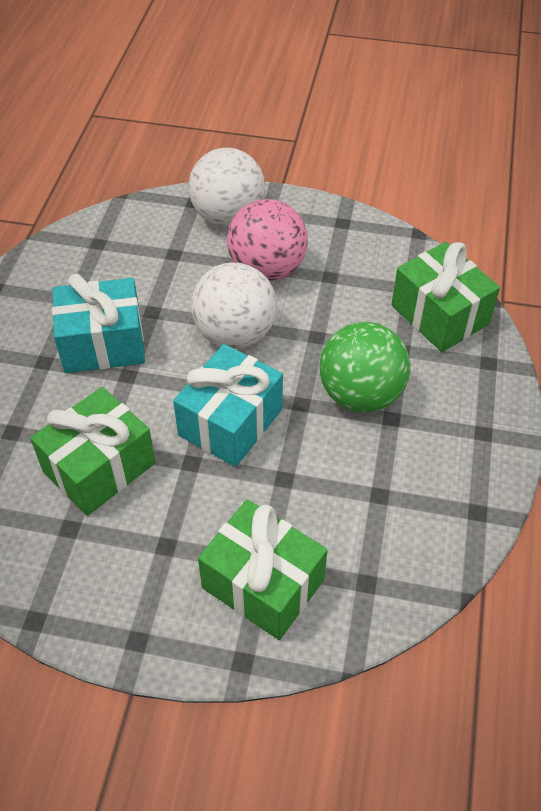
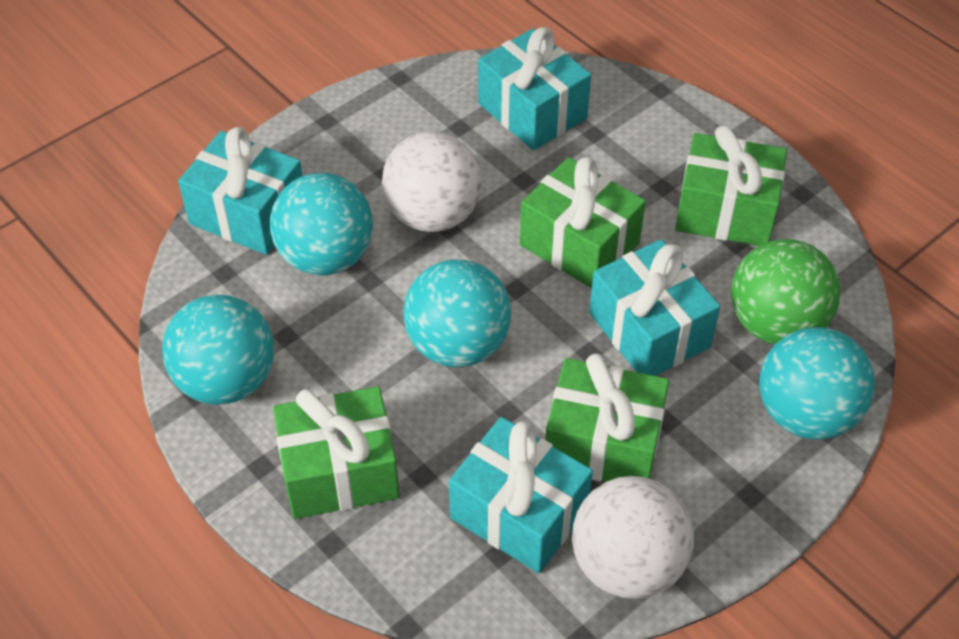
green gift: 3 -> 4
pink ball: 1 -> 0
turquoise ball: 0 -> 4
turquoise gift: 2 -> 4

